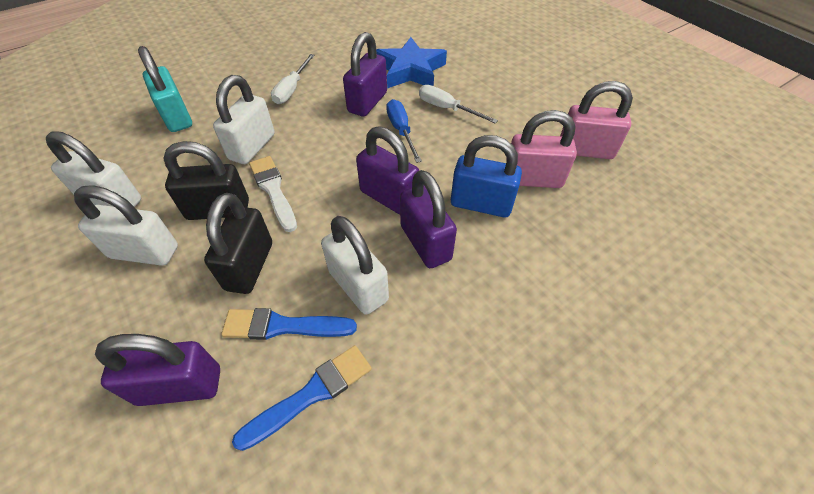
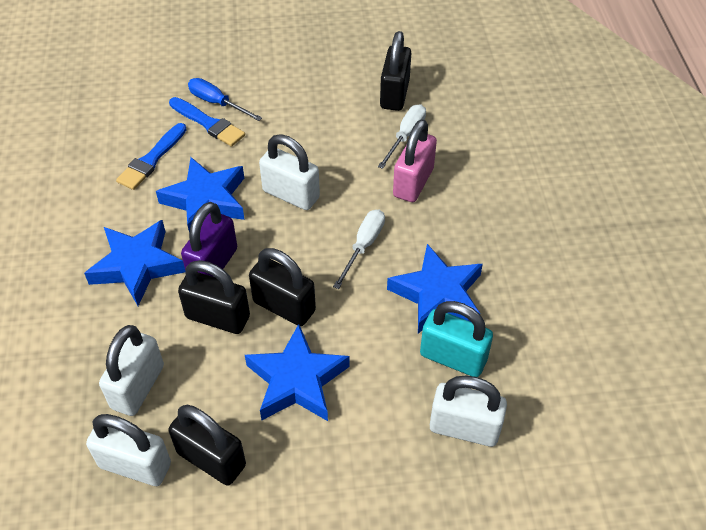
black padlock: 2 -> 4
blue padlock: 1 -> 0
blue star: 1 -> 4
pink padlock: 2 -> 1
purple padlock: 4 -> 1
white brush: 1 -> 0

